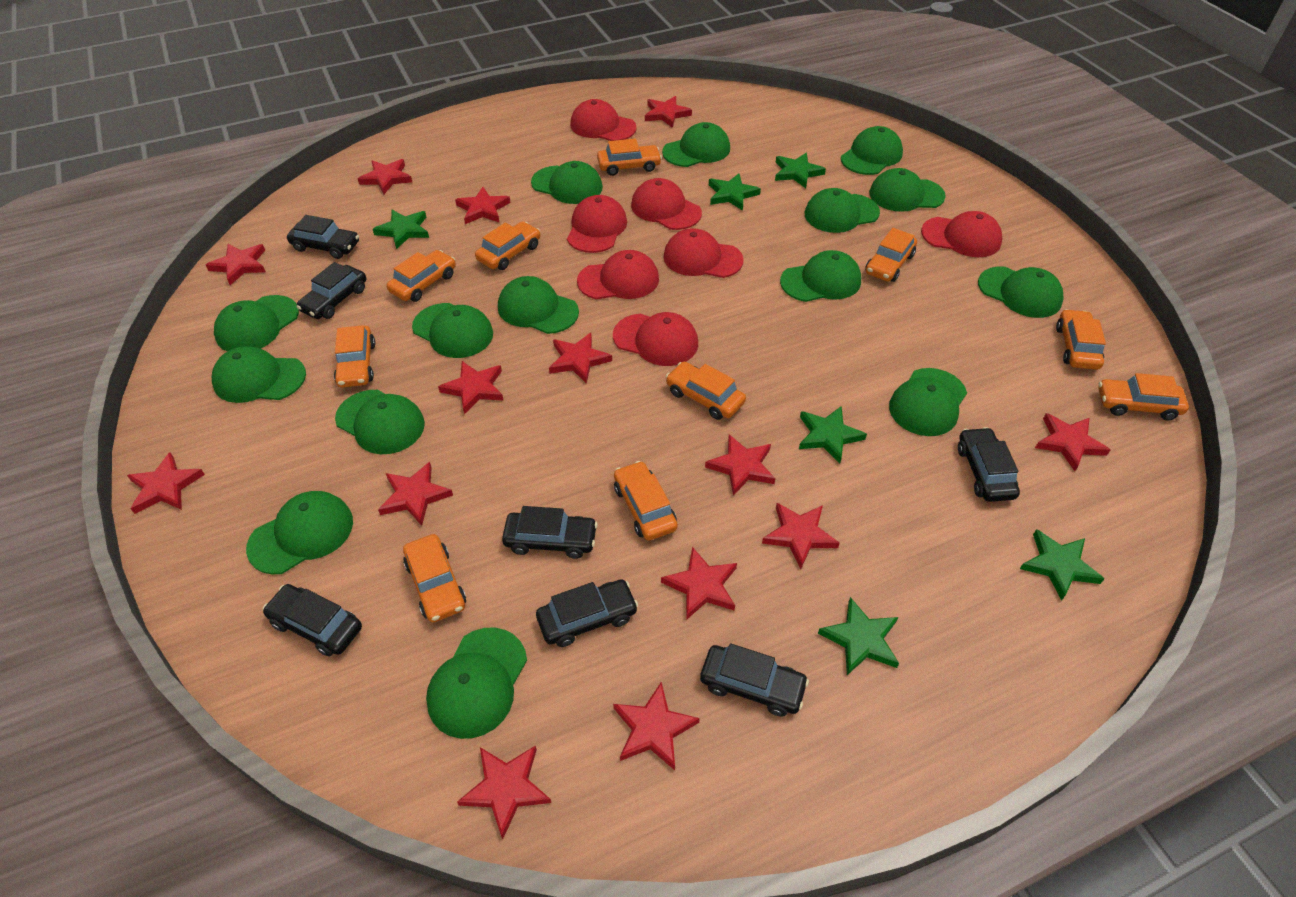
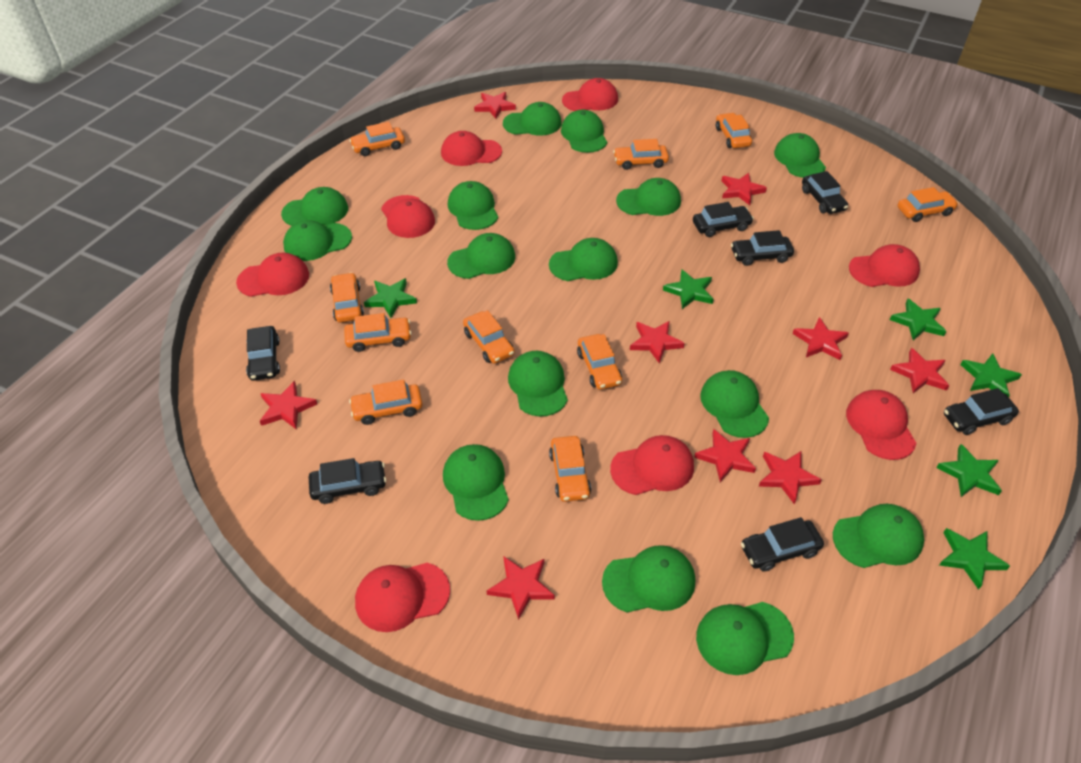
red cap: 7 -> 8
red star: 14 -> 9

